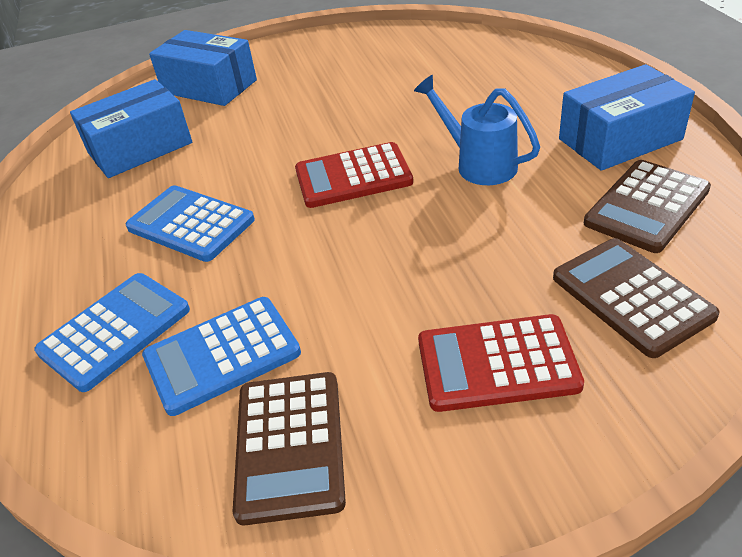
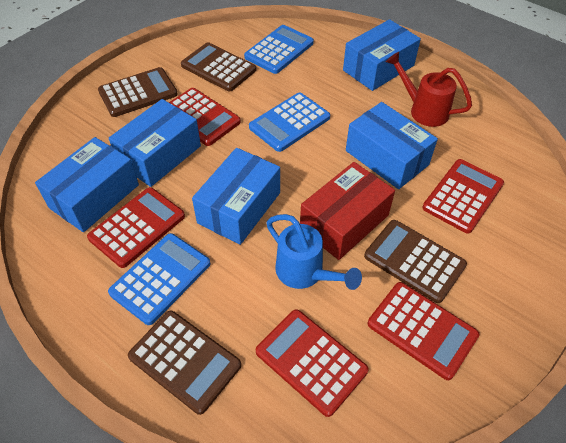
blue box: 3 -> 5
brown calculator: 3 -> 4
red box: 0 -> 1
red calculator: 2 -> 5
red watering can: 0 -> 1

